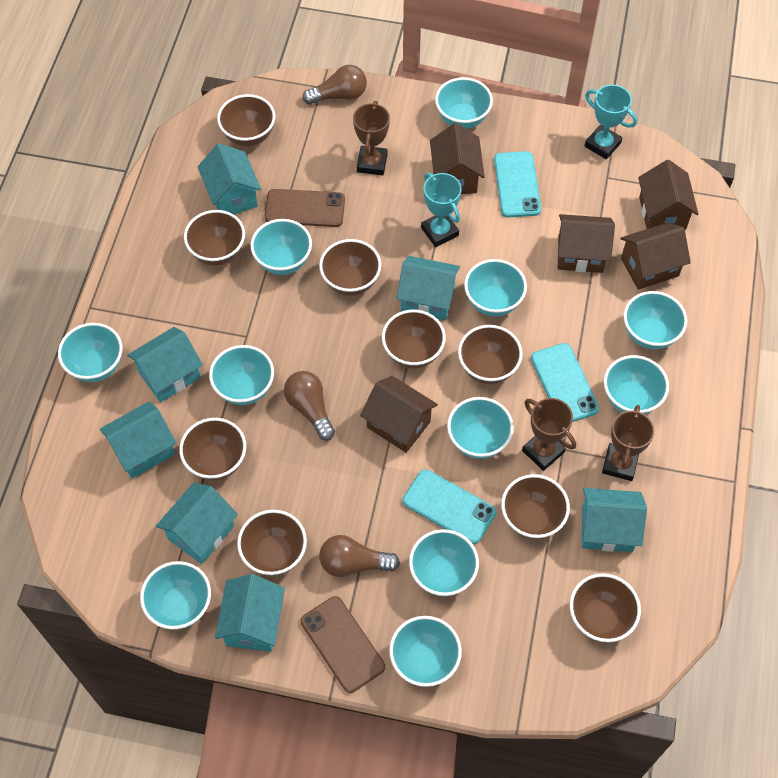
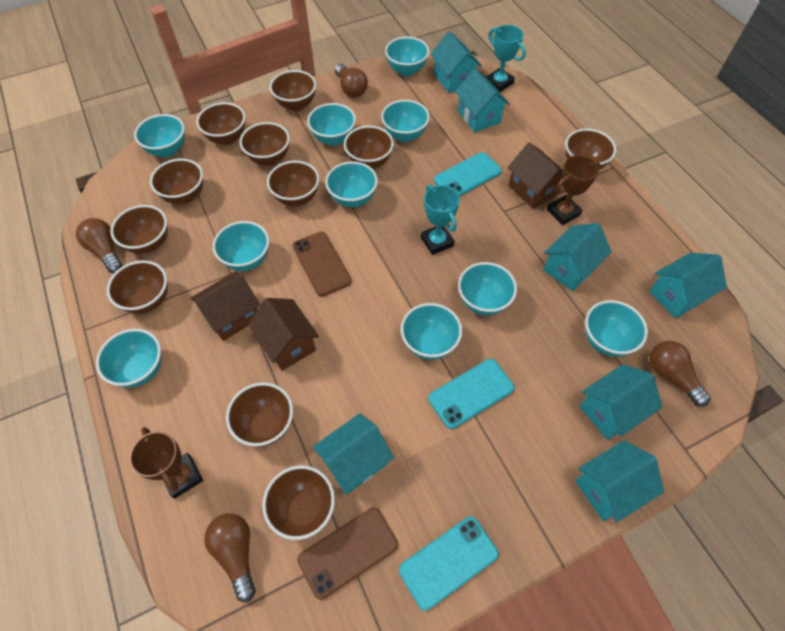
brown bowl: 9 -> 11
brown house: 5 -> 3
brown light bulb: 3 -> 4
brown trophy: 3 -> 2
turquoise bowl: 11 -> 10

